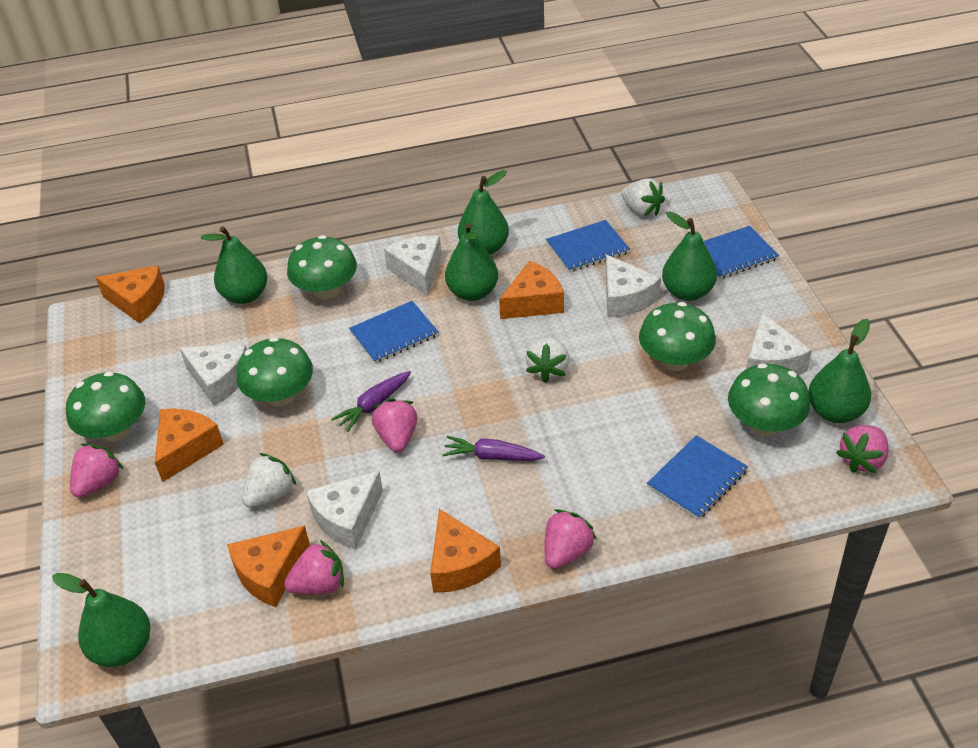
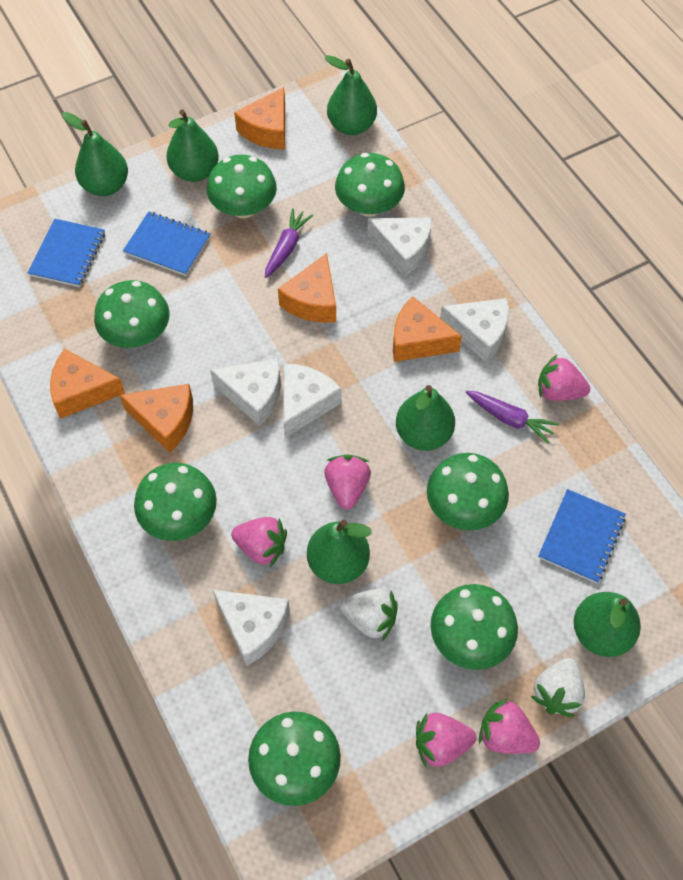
blue notebook: 4 -> 3
green mushroom: 5 -> 7
white strawberry: 3 -> 2

